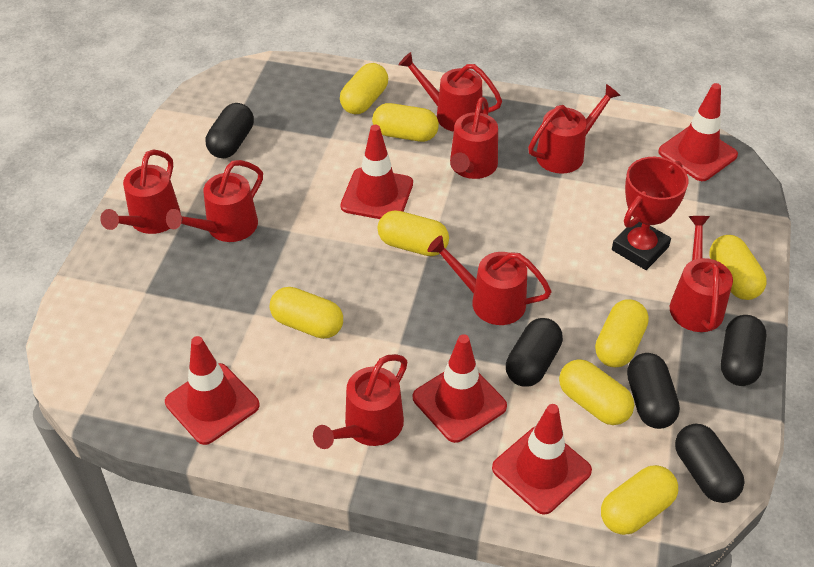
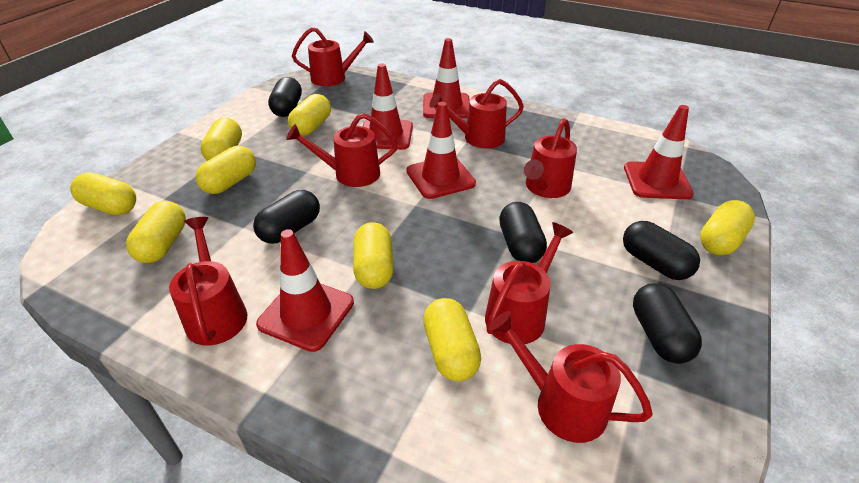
red trophy: 1 -> 0
red watering can: 8 -> 7

